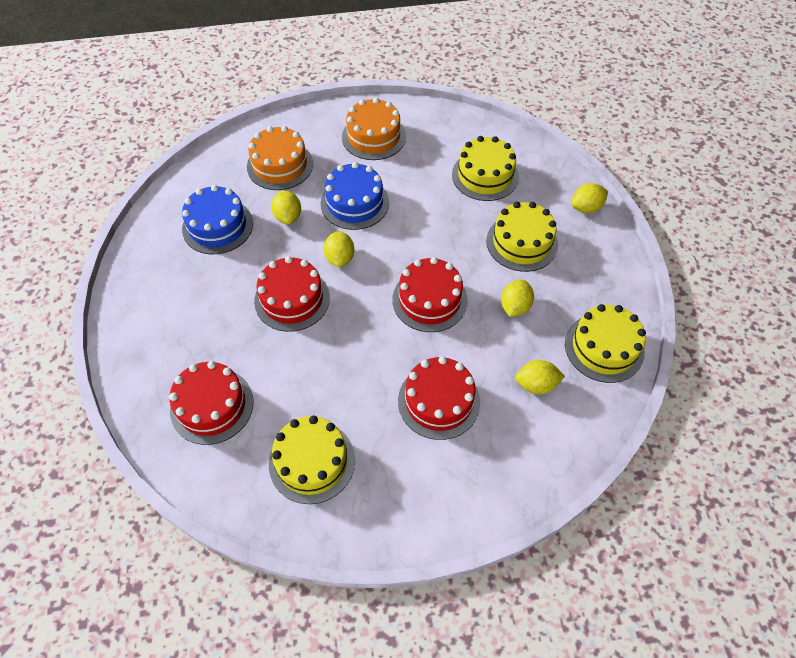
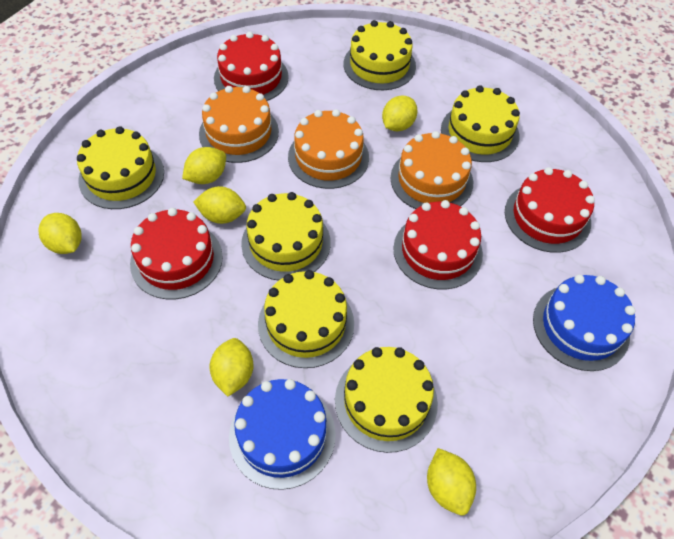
orange cake: 2 -> 3
yellow cake: 4 -> 6
yellow lemon: 5 -> 6

